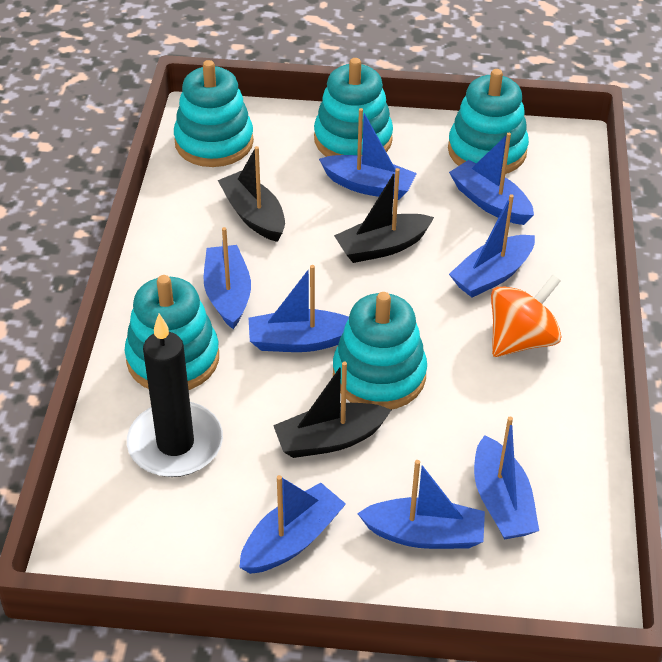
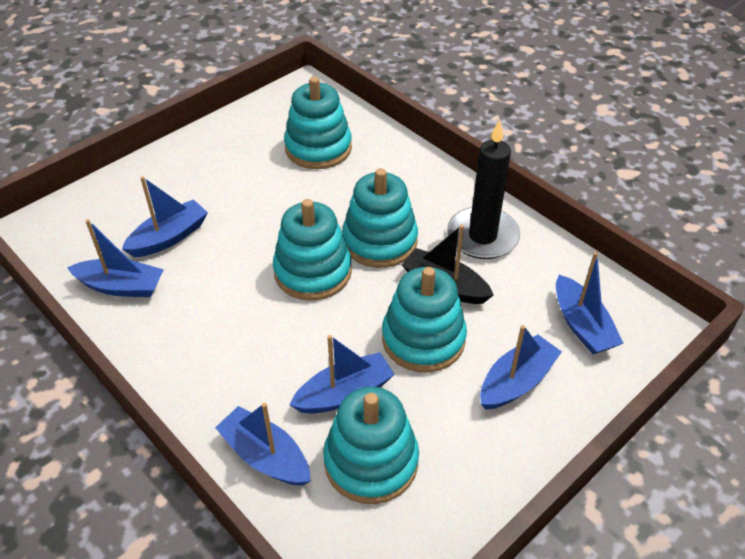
black boat: 3 -> 1
blue boat: 8 -> 6
orange spinning top: 1 -> 0

